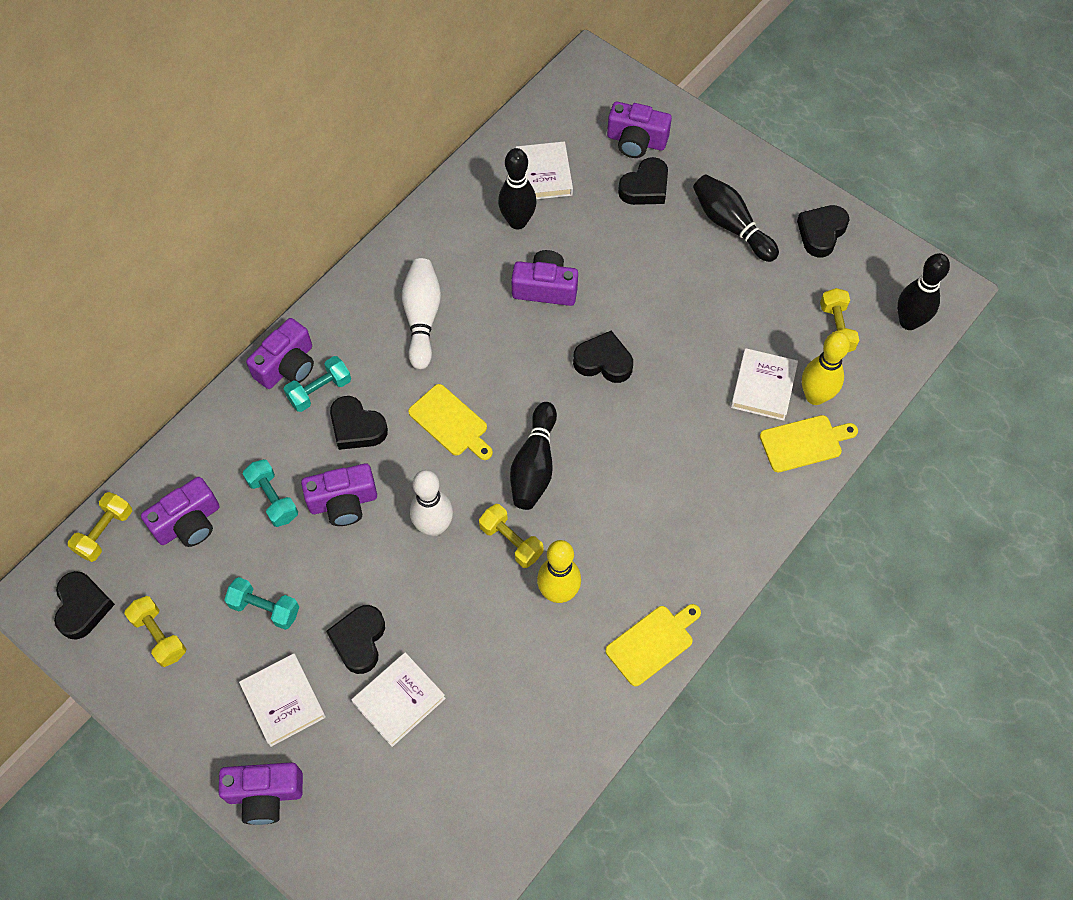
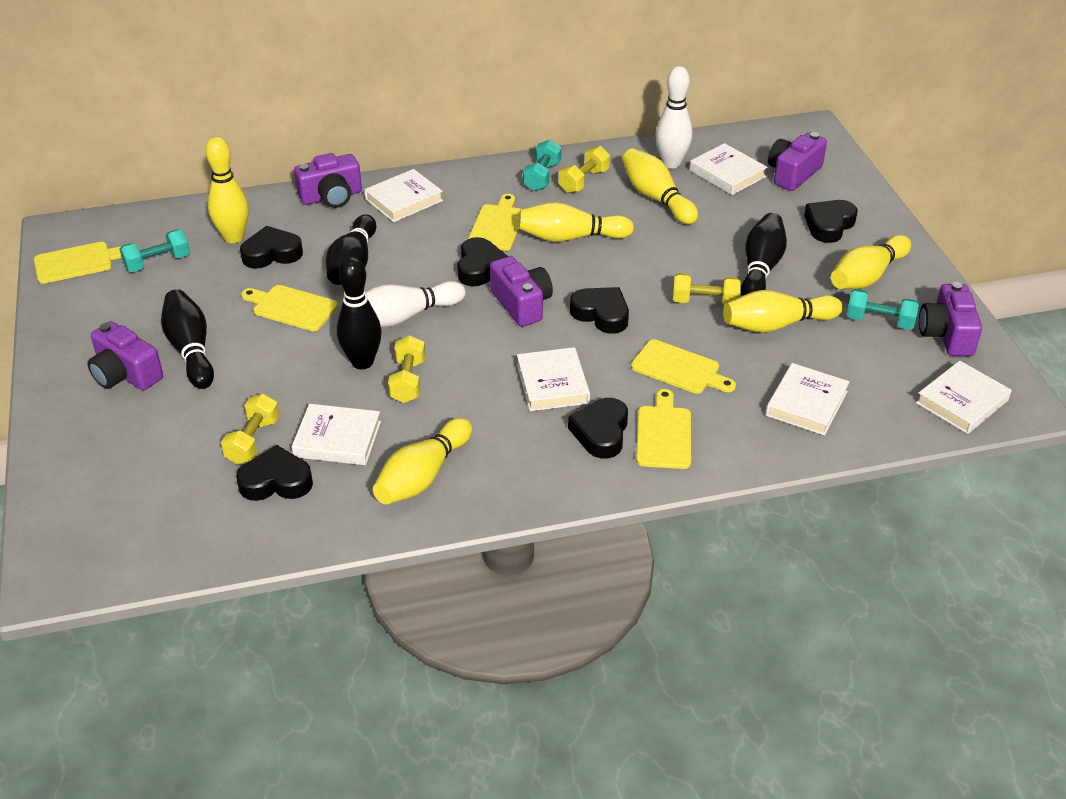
purple camera: 6 -> 5
white book: 4 -> 6
yellow bowling pin: 2 -> 6
yellow cutting board: 3 -> 5

